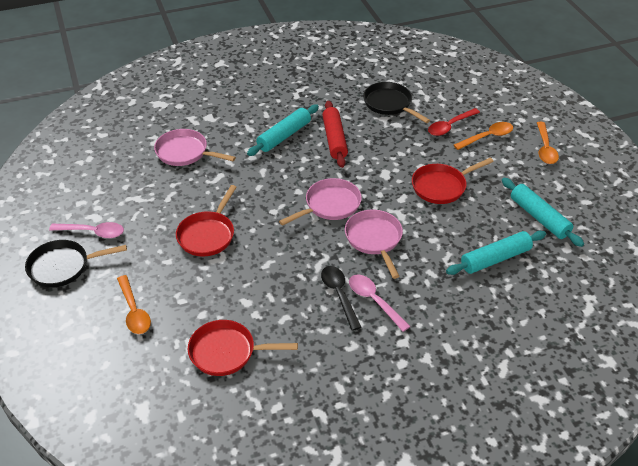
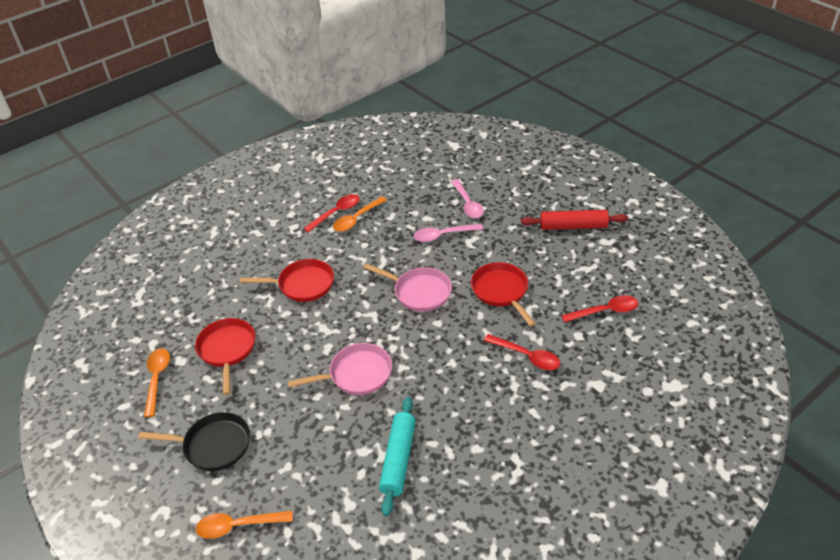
black pan: 2 -> 1
black spoon: 1 -> 0
pink pan: 3 -> 2
red spoon: 1 -> 3
turquoise rolling pin: 3 -> 1

